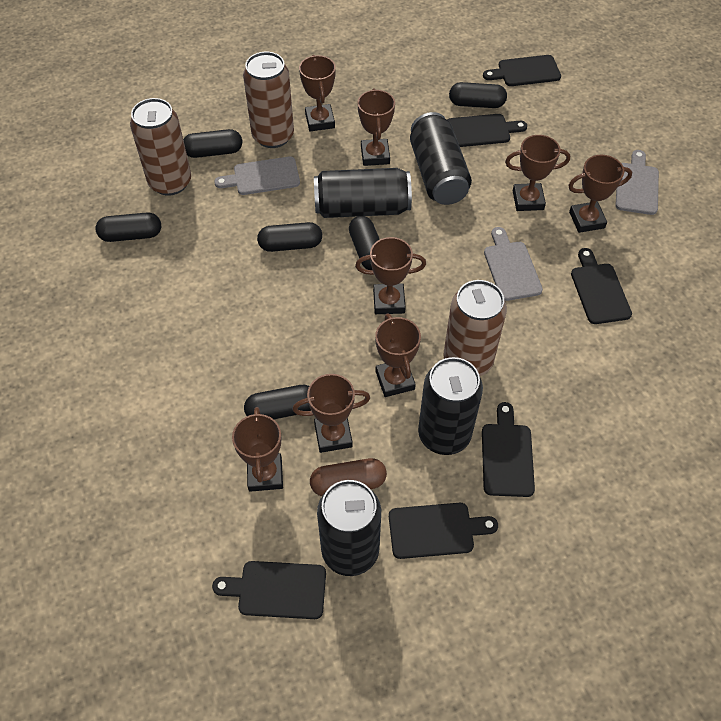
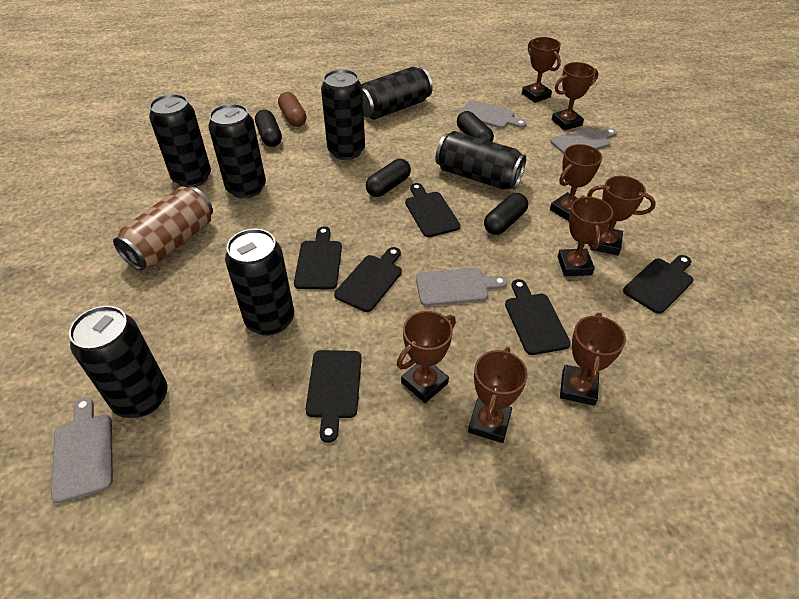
black can: 4 -> 7
black capsule: 6 -> 4
brown can: 3 -> 1
grey cutting board: 3 -> 4

